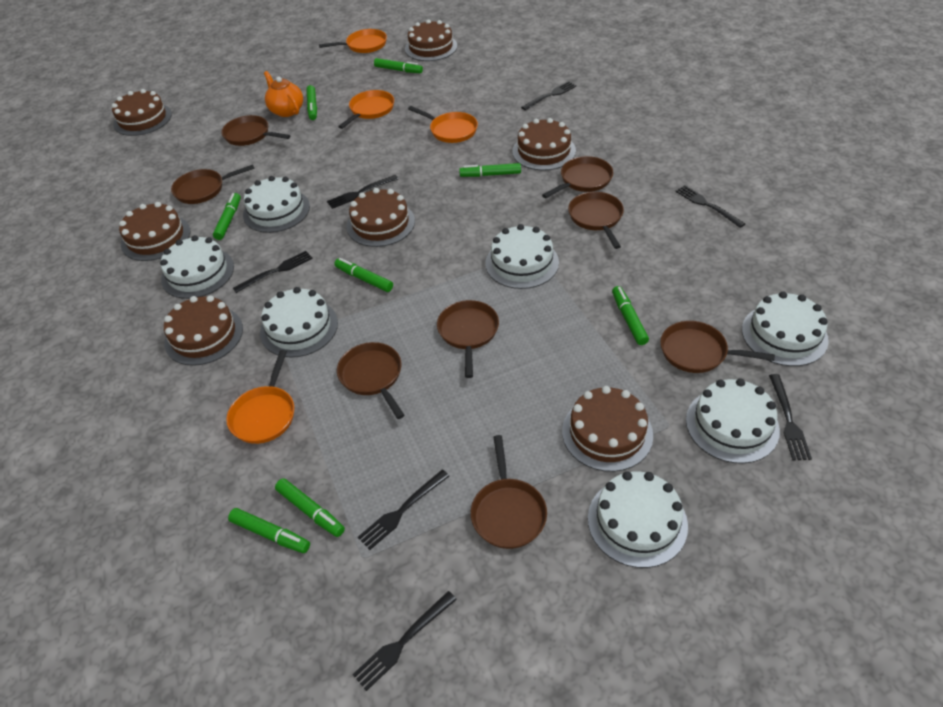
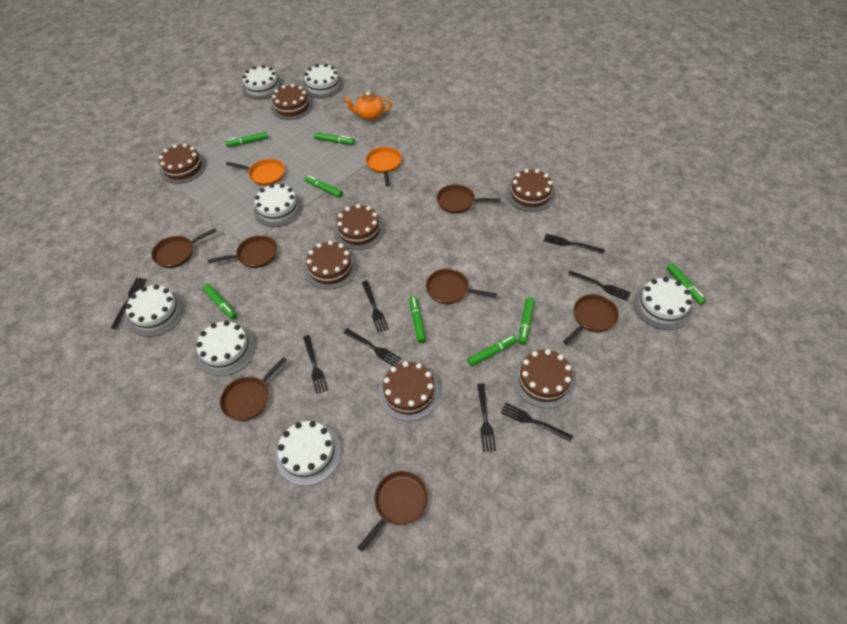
black fork: 7 -> 8
brown pan: 8 -> 7
orange pan: 4 -> 2

